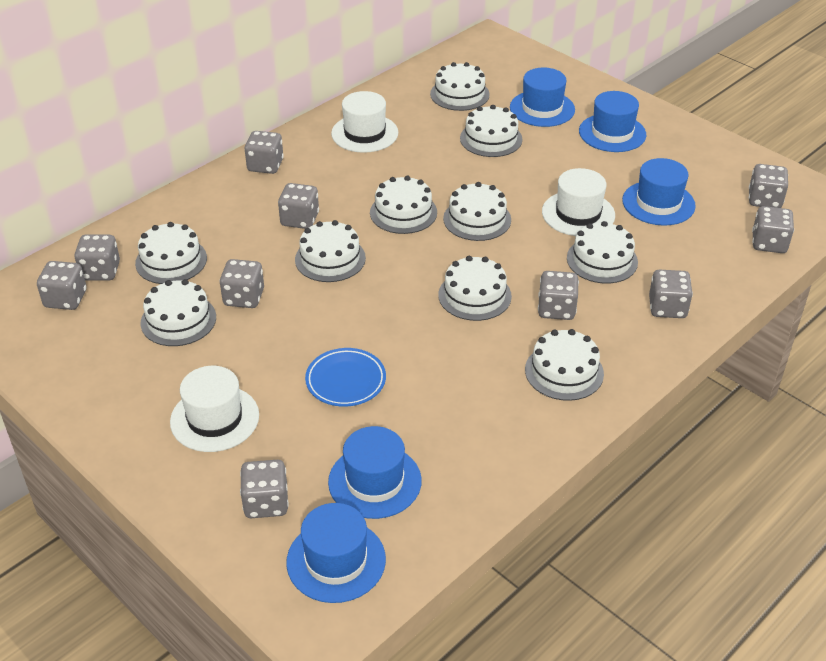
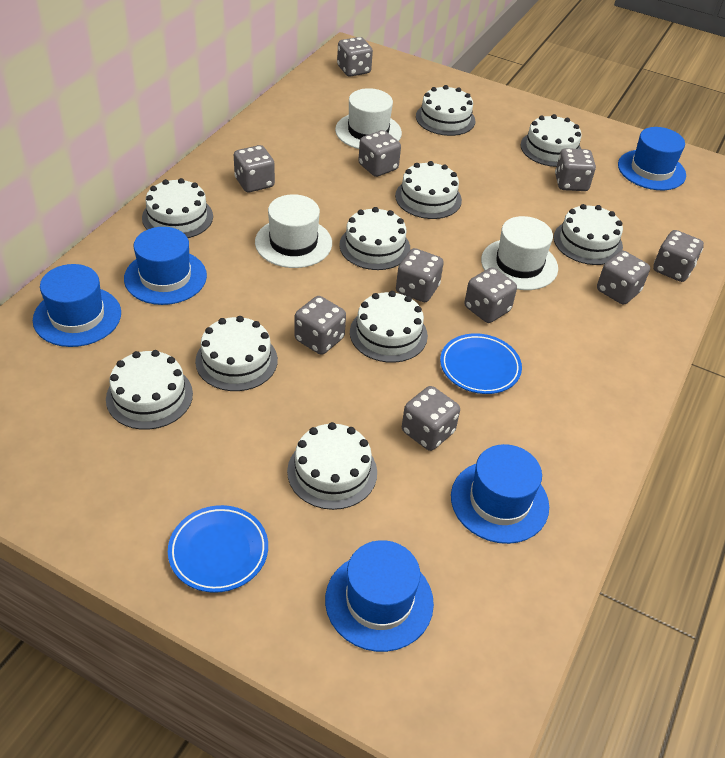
blue plate: 1 -> 2

